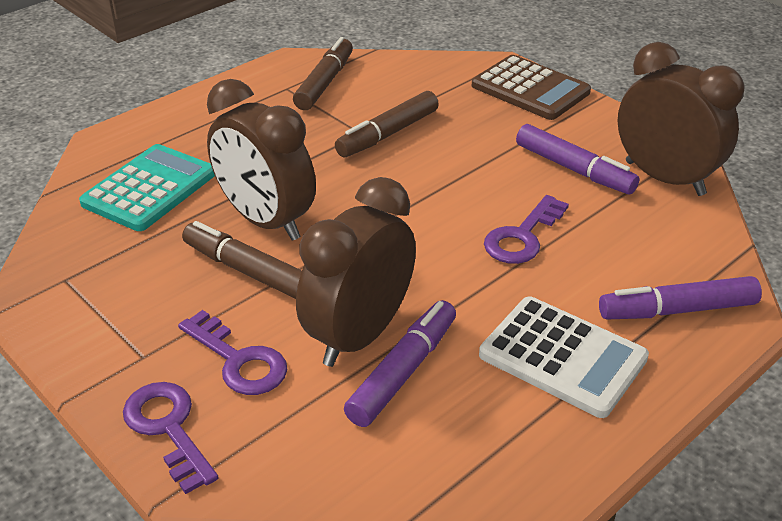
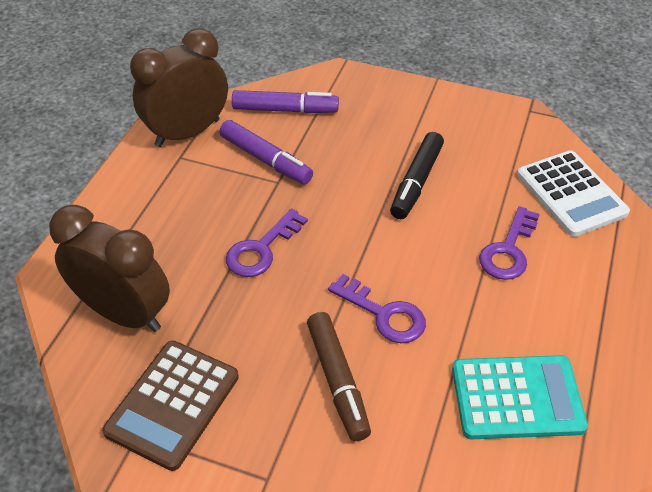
black marker: 0 -> 1
brown clock: 3 -> 2
brown marker: 3 -> 1
purple marker: 3 -> 2

